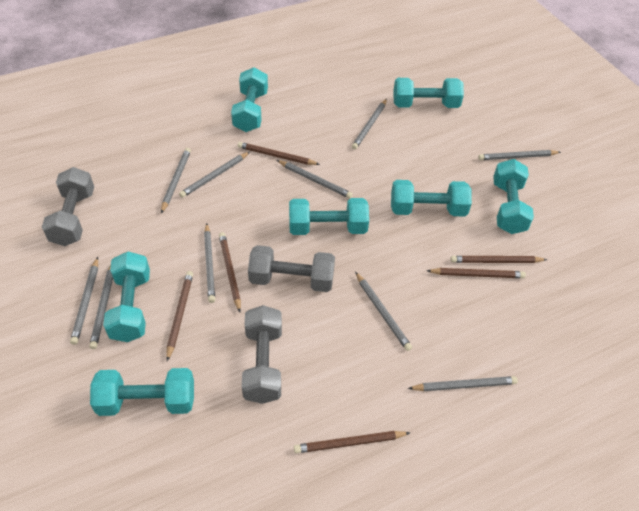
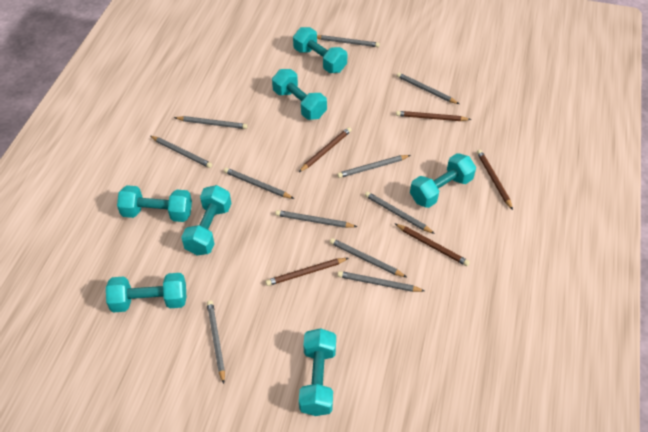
brown pencil: 6 -> 5
grey dumbbell: 3 -> 0
grey pencil: 10 -> 11

